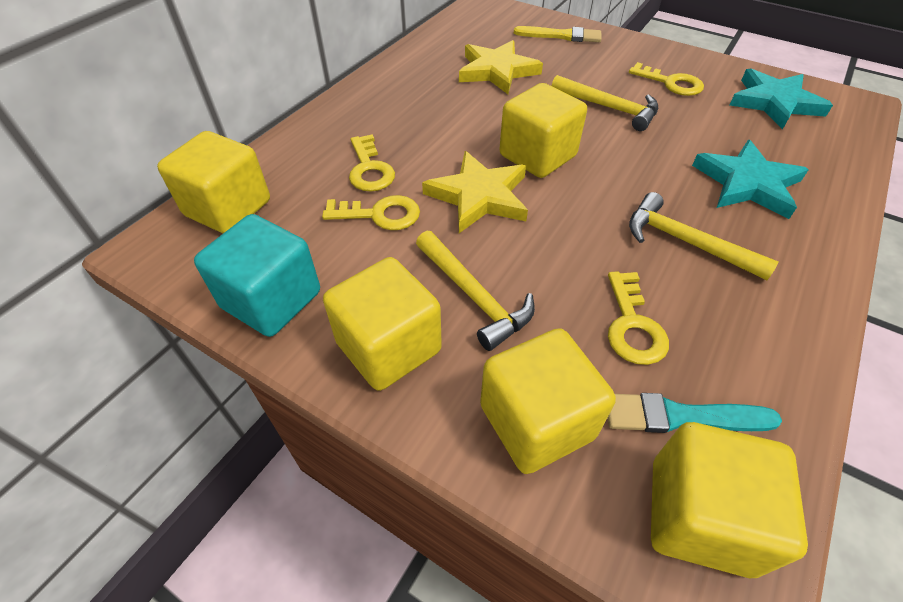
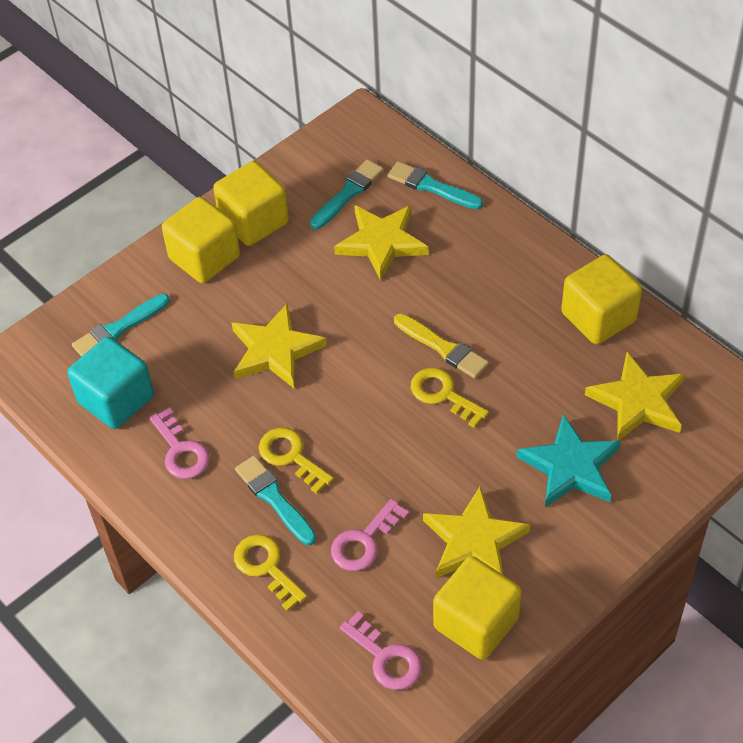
pink key: 0 -> 3
turquoise brush: 1 -> 4
turquoise star: 2 -> 1
yellow cube: 5 -> 4
yellow hammer: 3 -> 0
yellow key: 4 -> 3
yellow star: 2 -> 4

